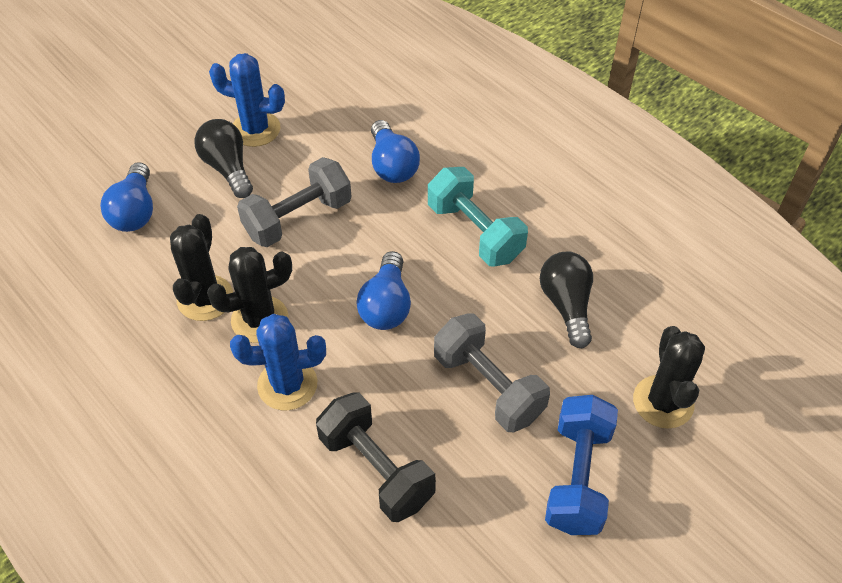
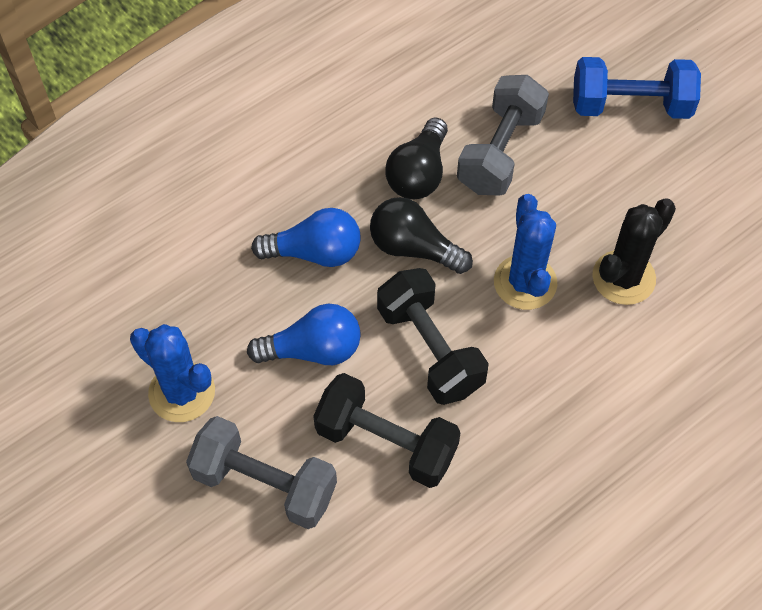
black cactus: 3 -> 1
black dumbbell: 1 -> 2
blue light bulb: 3 -> 2
turquoise dumbbell: 1 -> 0

